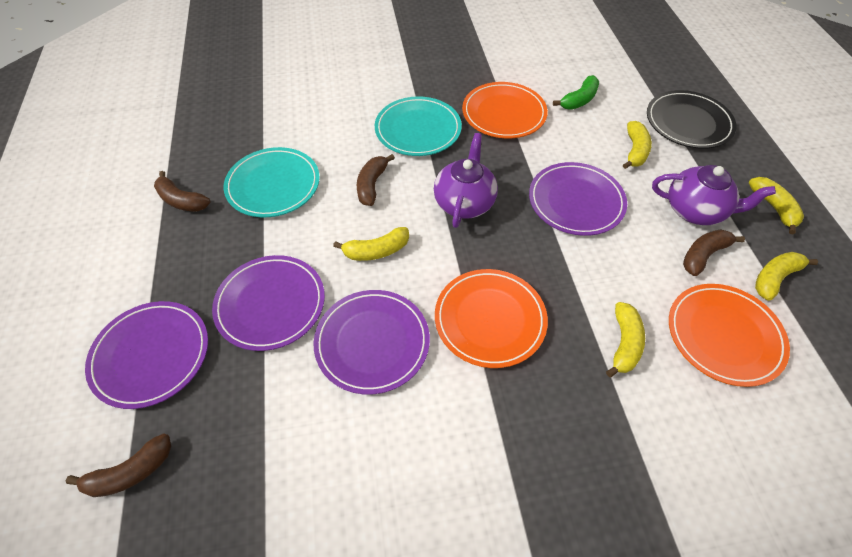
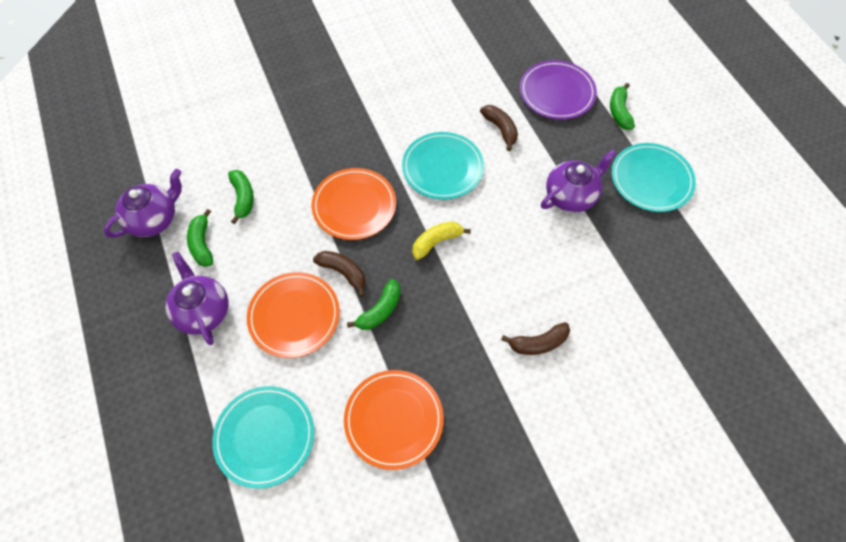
black plate: 1 -> 0
brown banana: 4 -> 3
green banana: 1 -> 4
purple plate: 4 -> 1
purple teapot: 2 -> 3
turquoise plate: 2 -> 3
yellow banana: 5 -> 1

